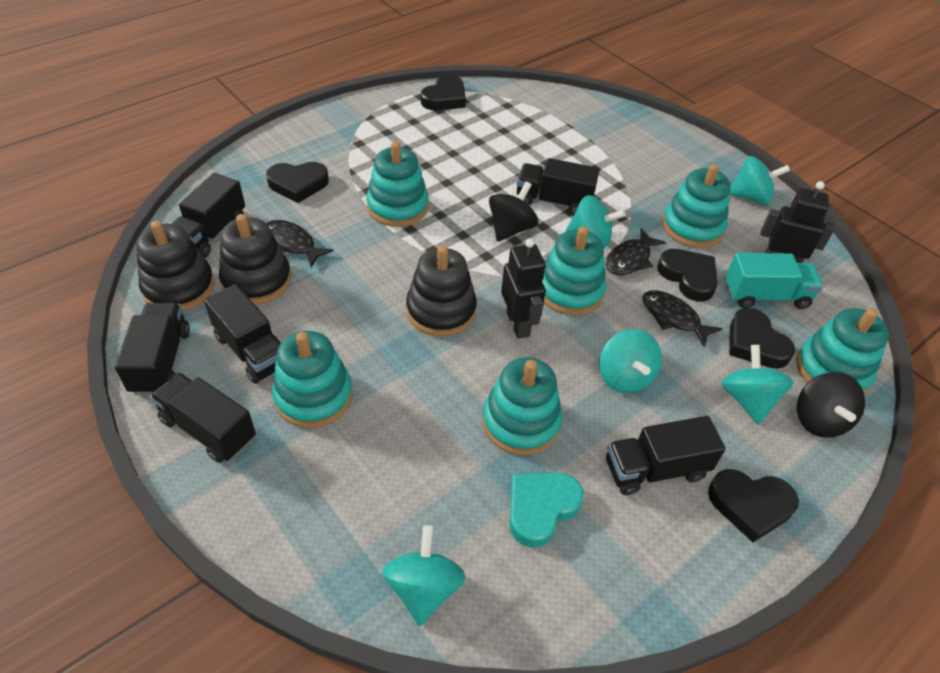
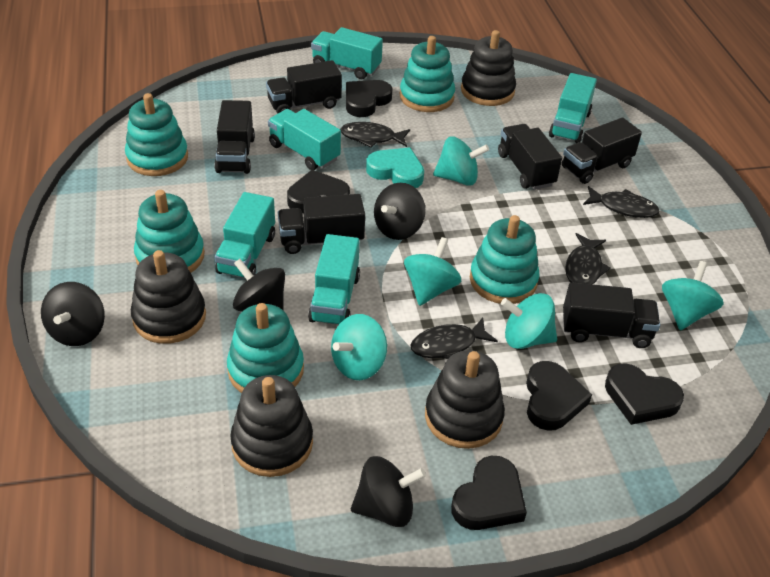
black fish: 3 -> 4
black robot: 2 -> 0
black spinning top: 2 -> 4
black stacking toy: 3 -> 4
turquoise stacking toy: 6 -> 5
turquoise truck: 1 -> 5

